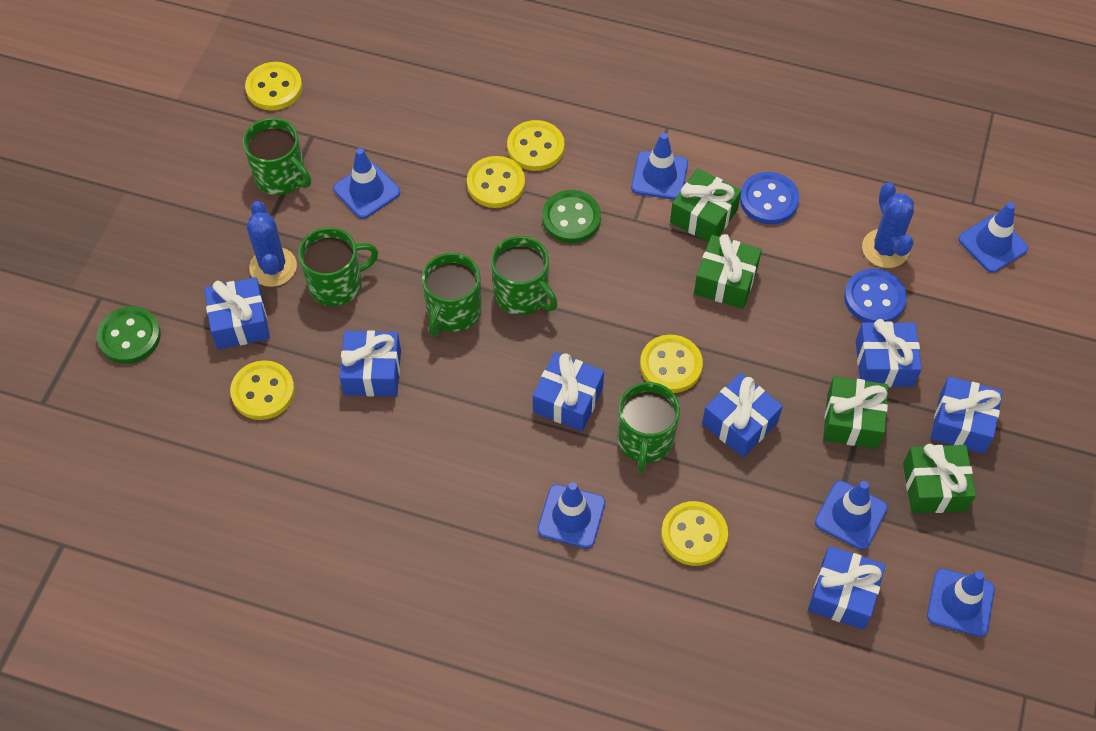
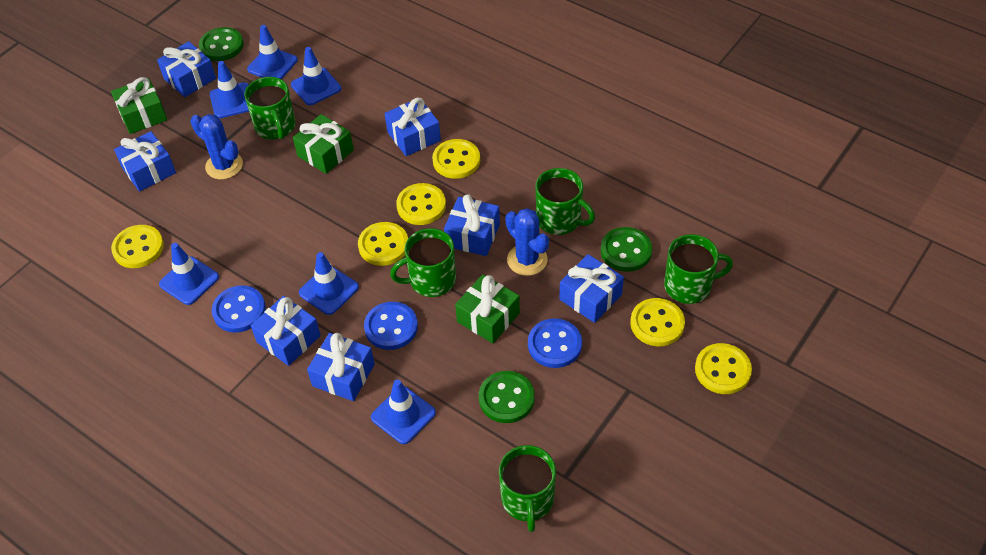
blue button: 2 -> 3
green button: 2 -> 3
green gift: 4 -> 3

